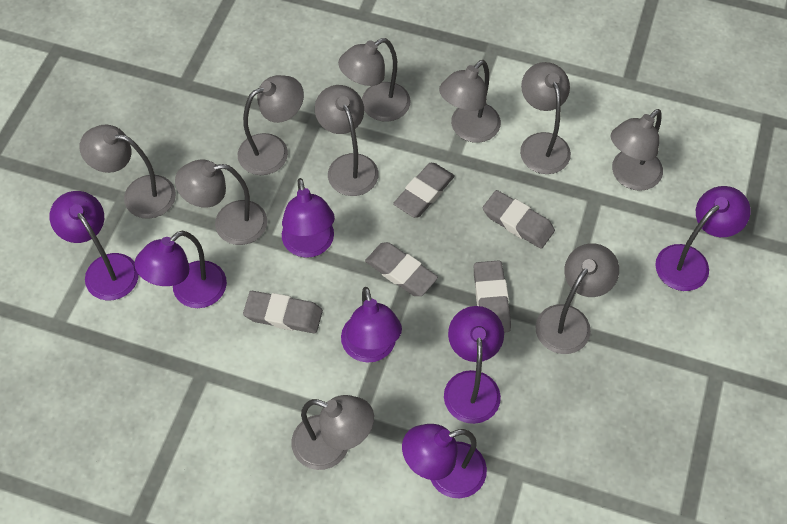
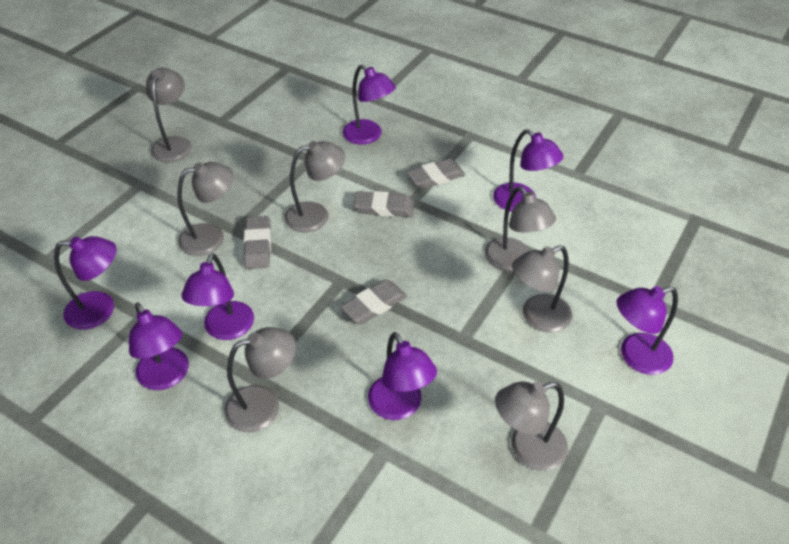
grey eraser: 5 -> 4
grey lamp: 10 -> 7

